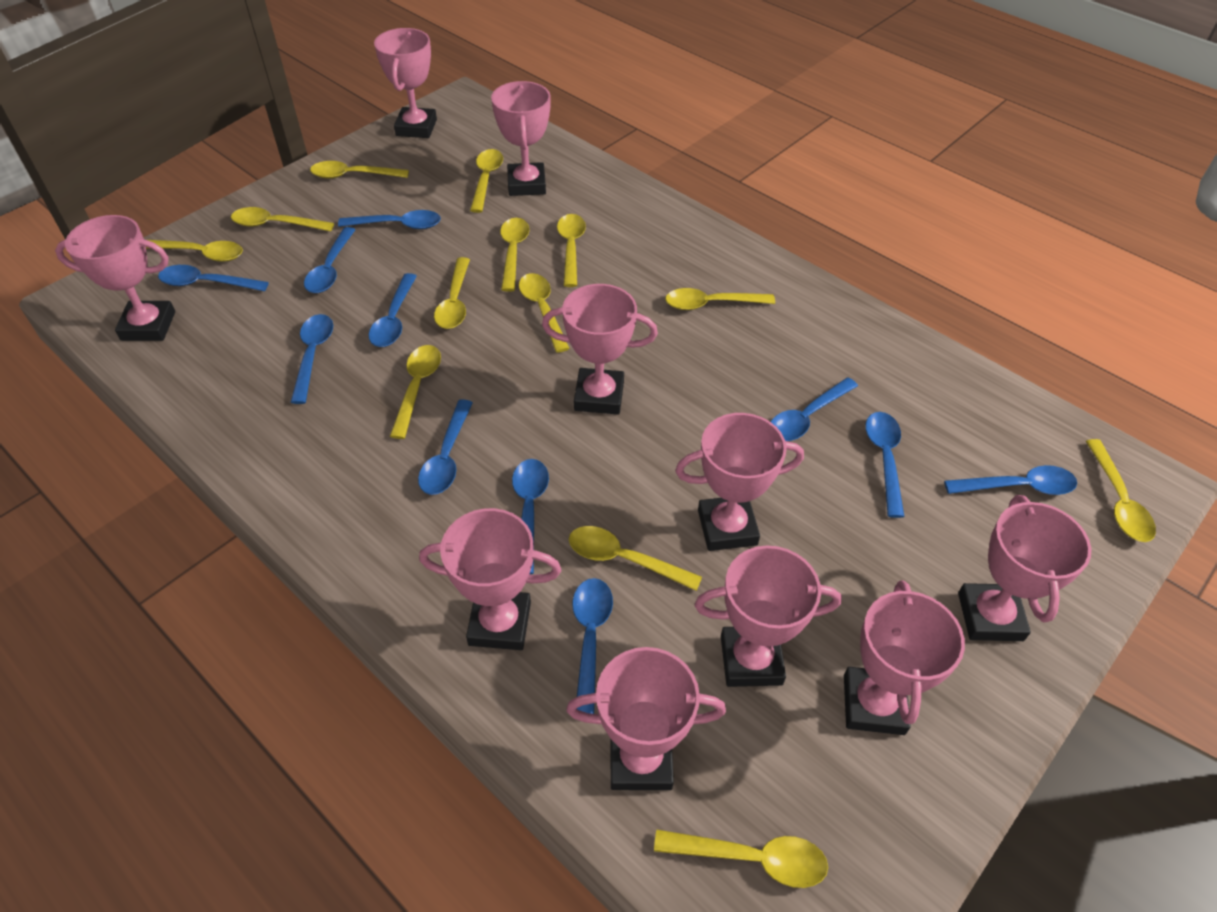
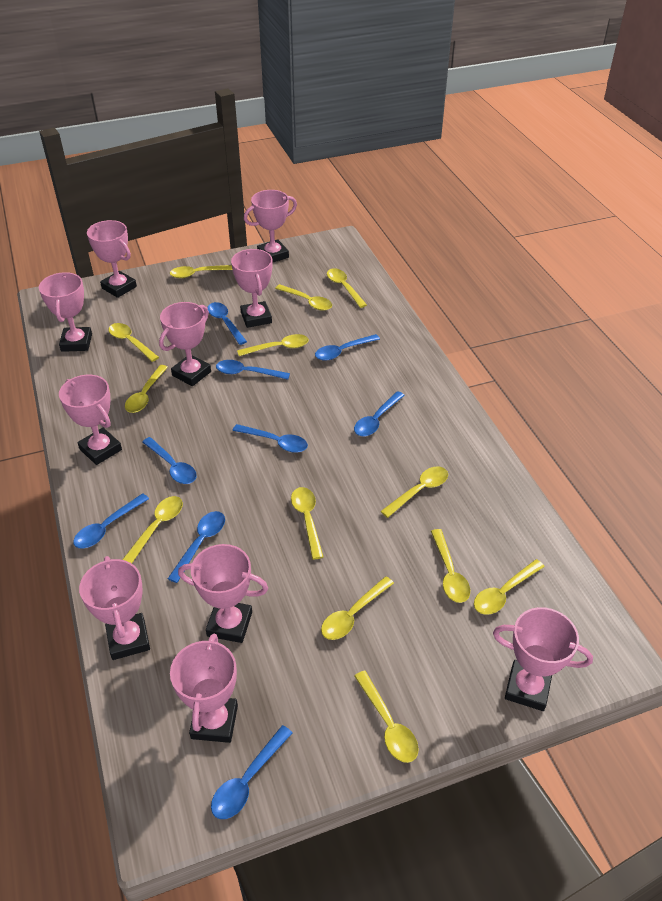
blue spoon: 11 -> 9

